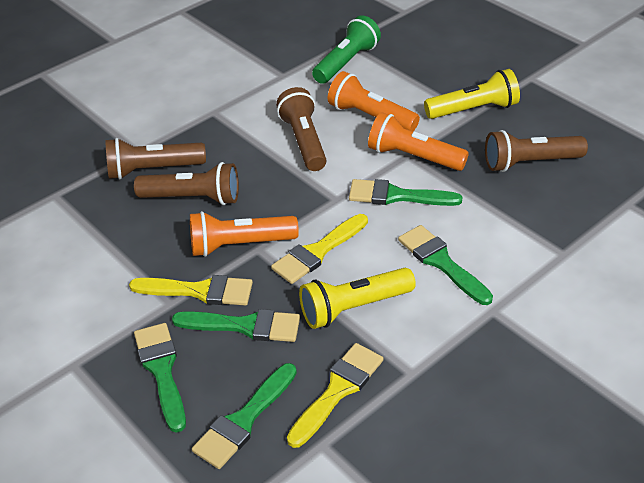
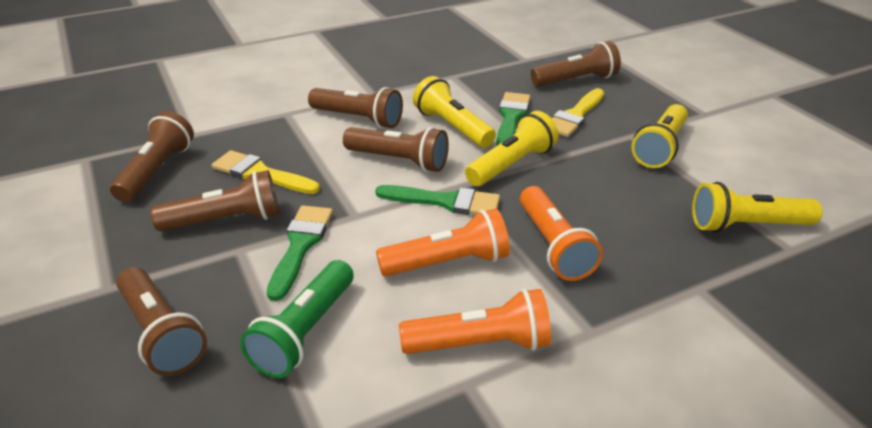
brown flashlight: 4 -> 6
green brush: 5 -> 3
yellow brush: 3 -> 2
yellow flashlight: 2 -> 4

